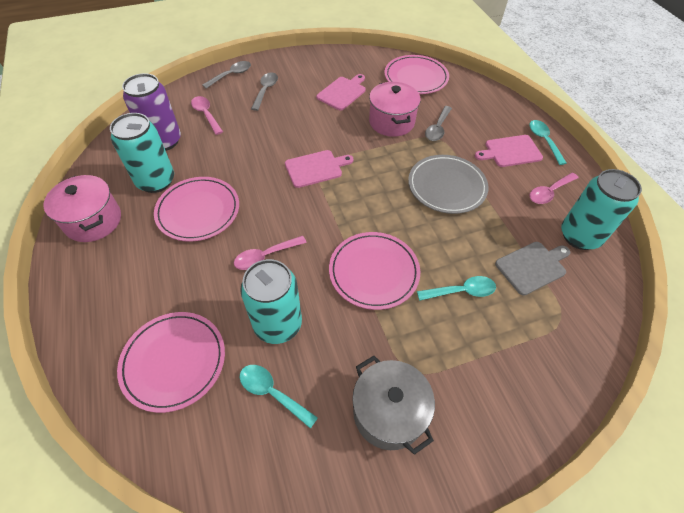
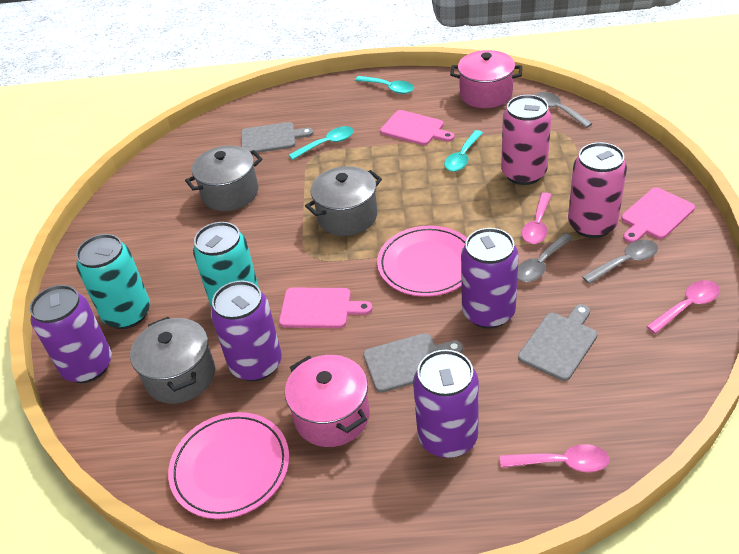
grey cutting board: 1 -> 3
grey plate: 1 -> 0
grey pot: 1 -> 3
pink can: 0 -> 2
pink plate: 4 -> 2
purple can: 1 -> 4
turquoise can: 3 -> 2

